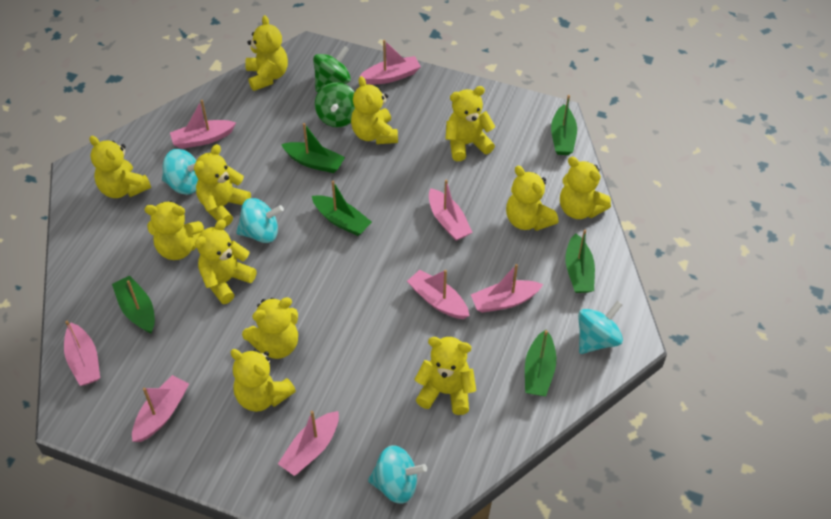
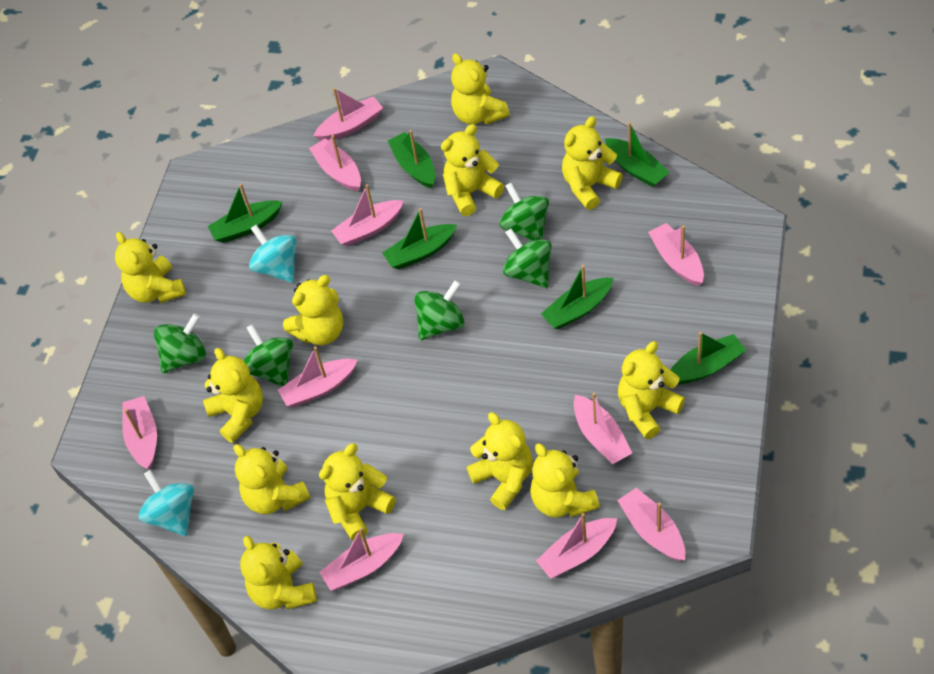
green spinning top: 2 -> 5
pink boat: 8 -> 10
turquoise spinning top: 4 -> 2

